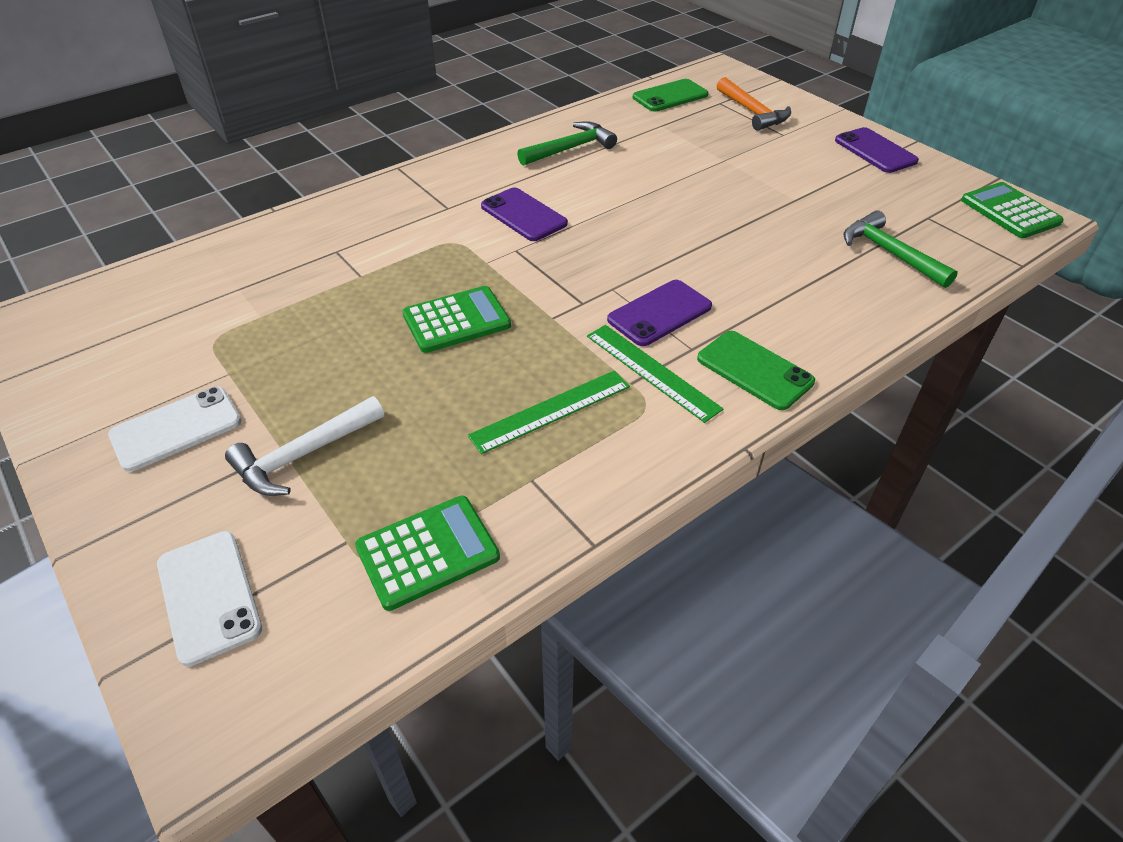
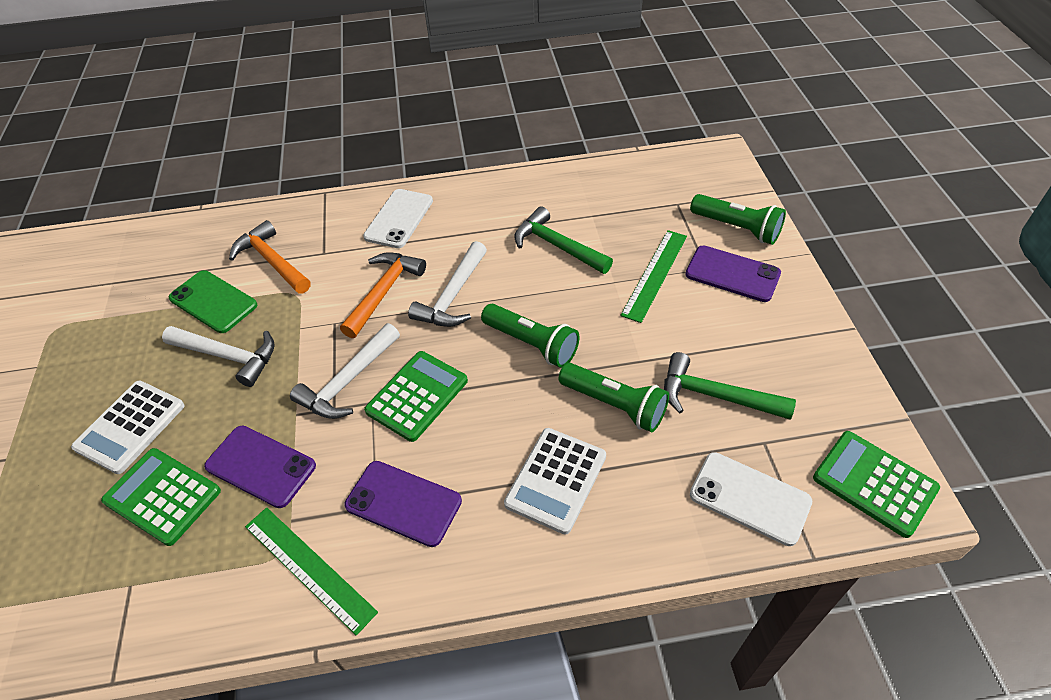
green flashlight: 0 -> 3
green phone: 2 -> 1
orange hammer: 1 -> 2
white calculator: 0 -> 2
white hammer: 1 -> 3

